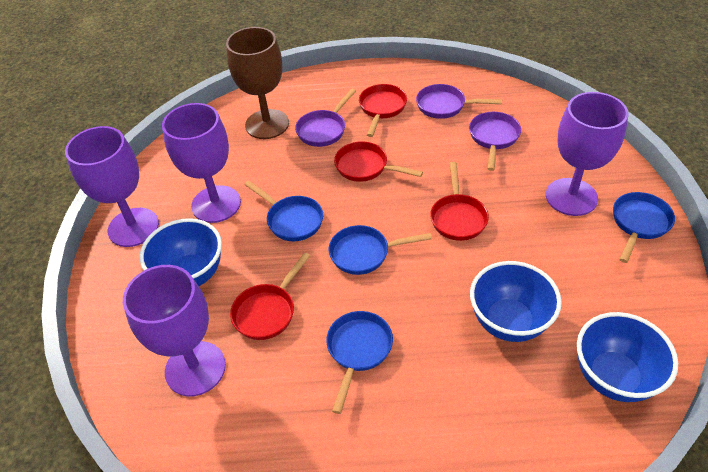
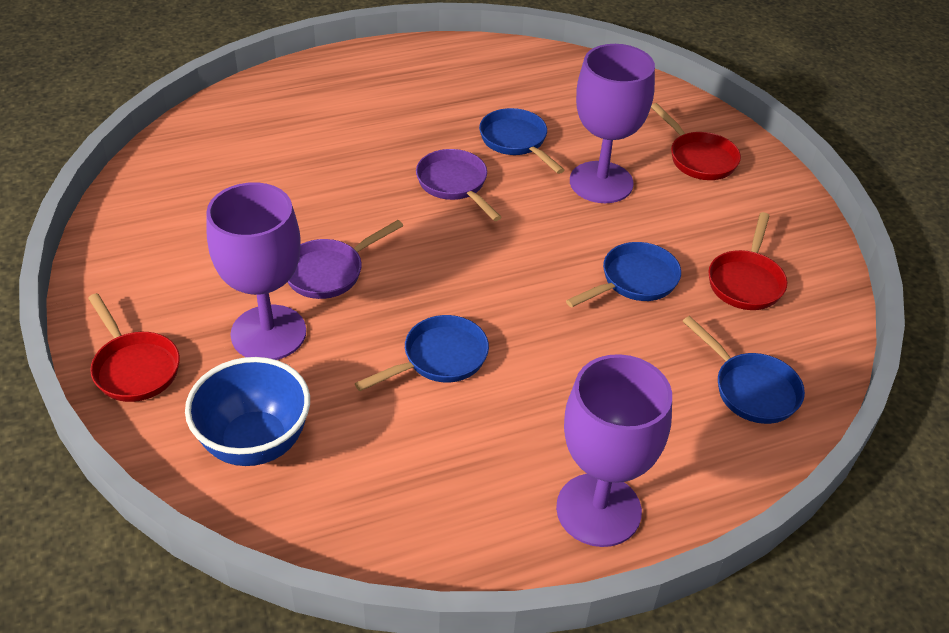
blue bowl: 3 -> 1
brown goblet: 1 -> 0
purple goblet: 4 -> 3
purple pan: 3 -> 2
red pan: 4 -> 3

